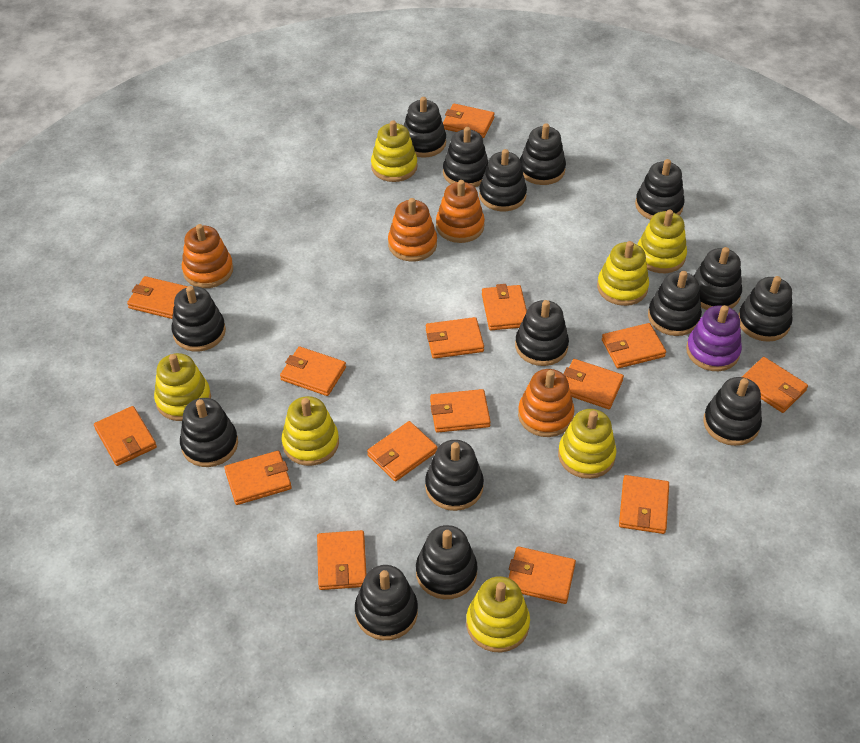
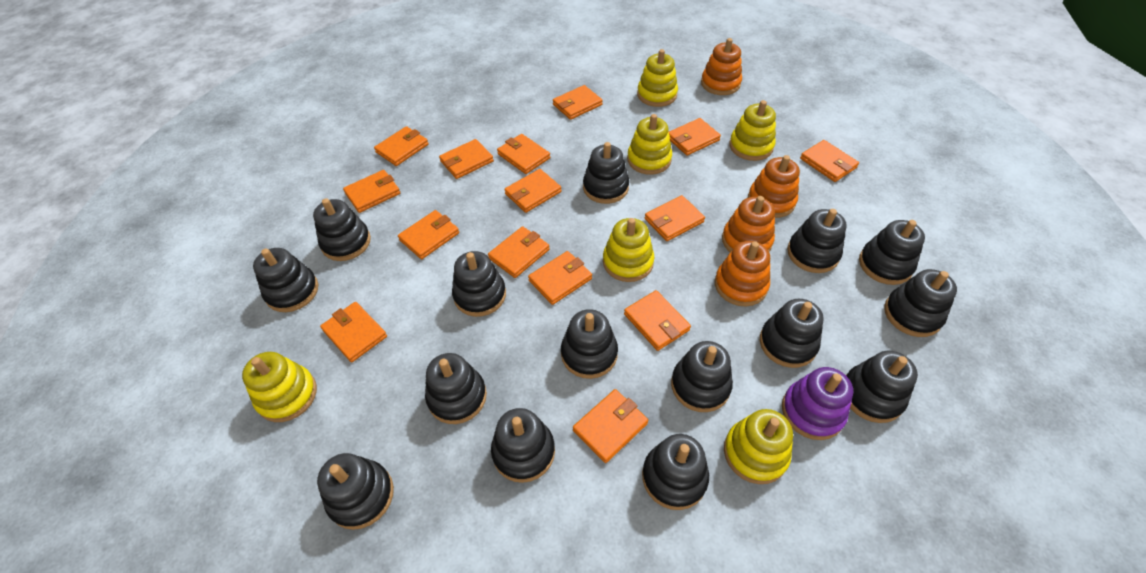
yellow stacking toy: 7 -> 6

